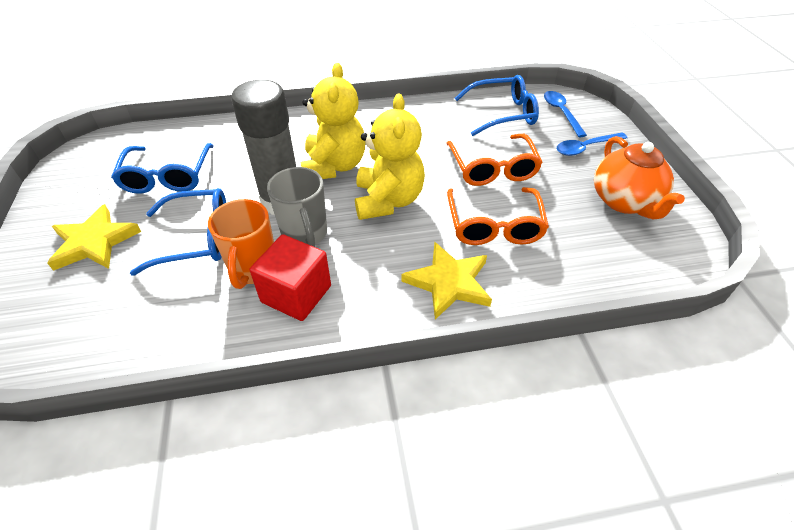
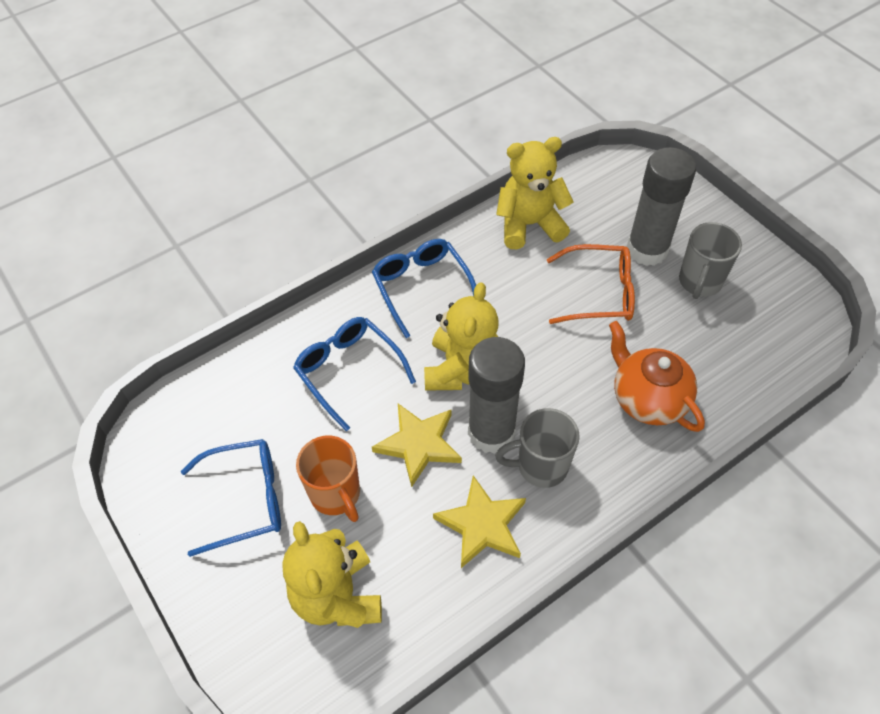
blue spoon: 2 -> 0
grey glue stick: 1 -> 2
grey mug: 1 -> 2
orange glasses: 2 -> 1
red cube: 1 -> 0
yellow teddy bear: 2 -> 3

